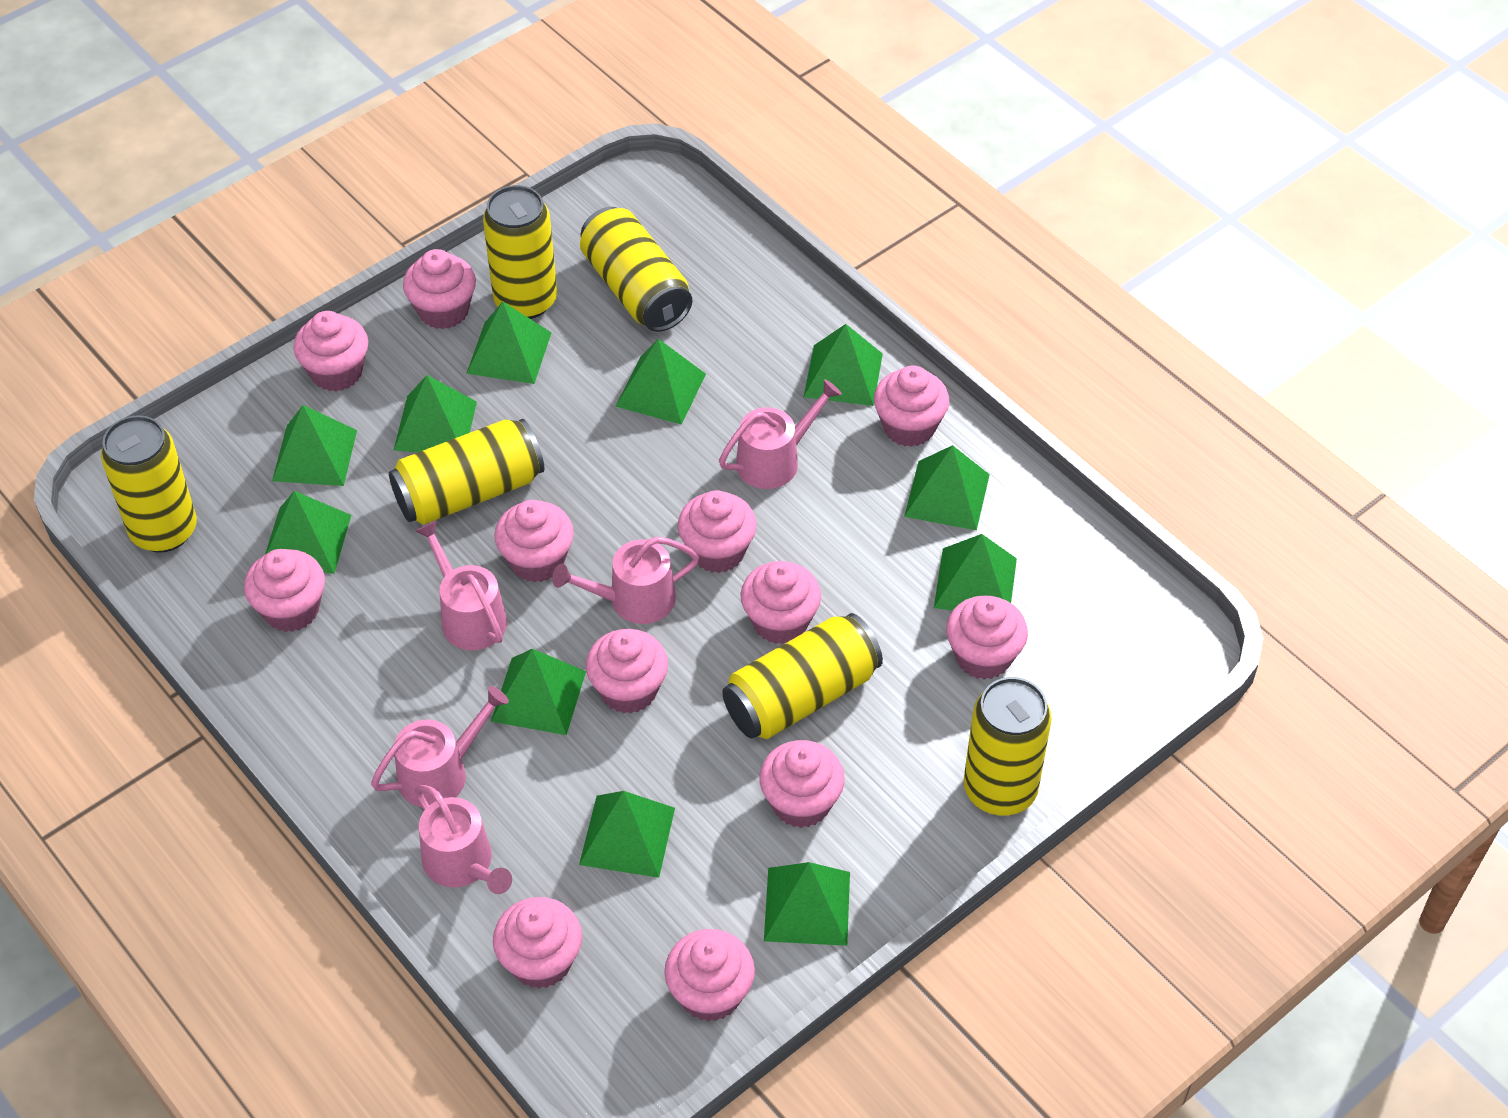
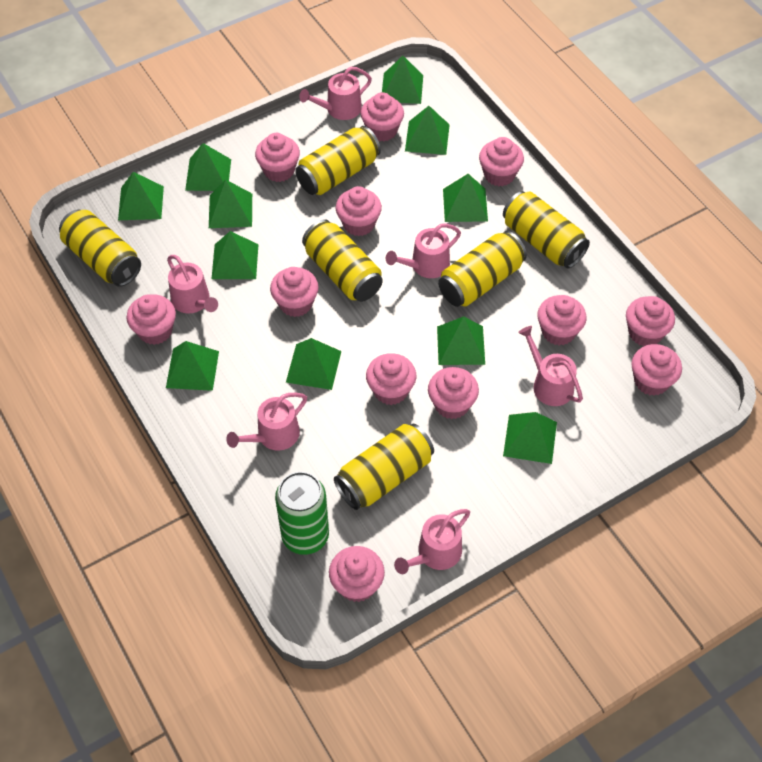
green can: 0 -> 1
pink watering can: 5 -> 6

